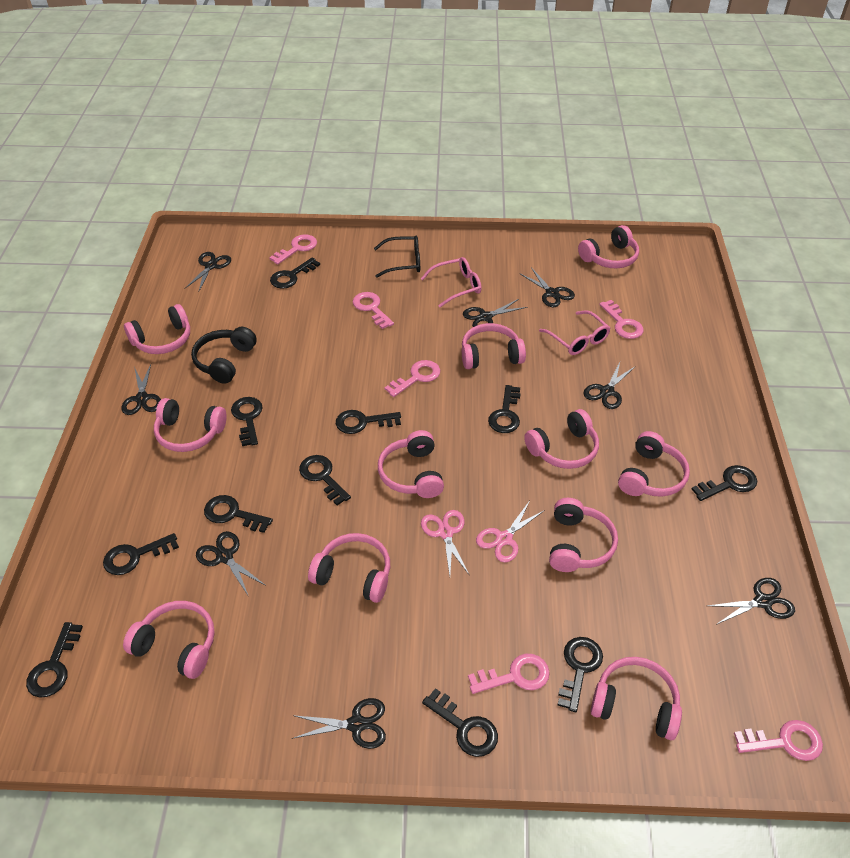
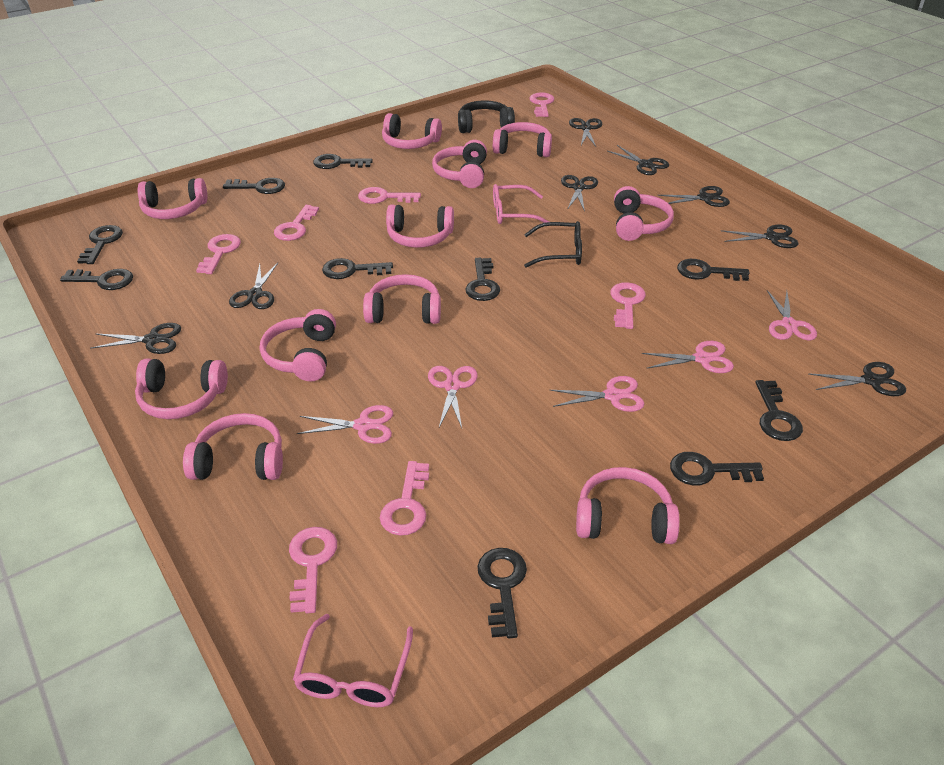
black key: 11 -> 10
pink key: 6 -> 7
pink scissors: 2 -> 5

